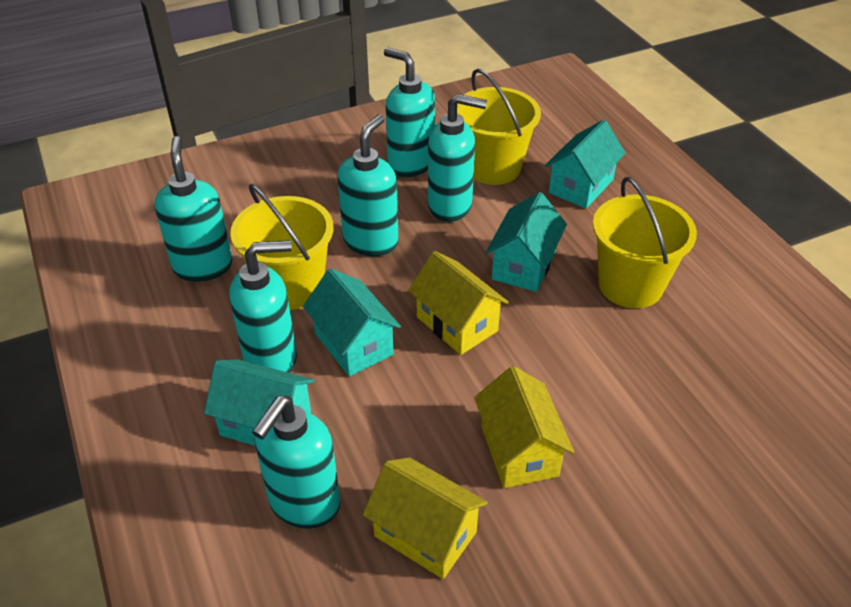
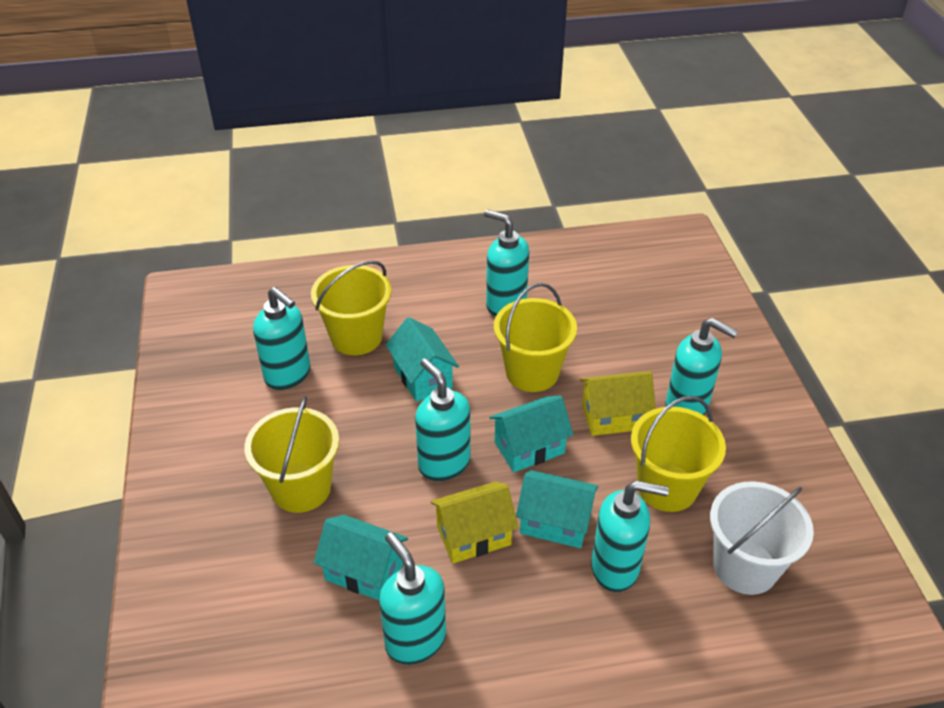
white bucket: 0 -> 1
yellow bucket: 3 -> 4
yellow house: 3 -> 2

